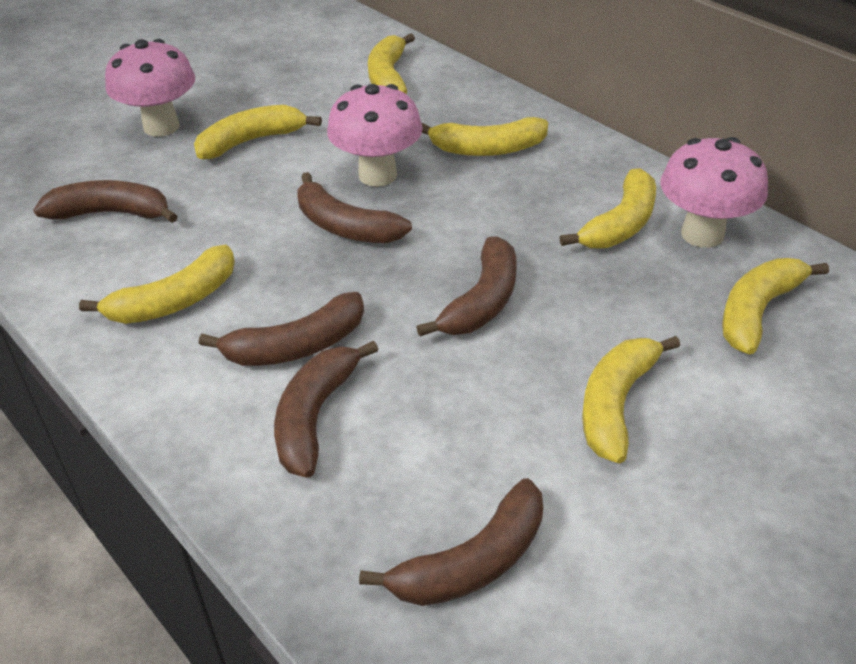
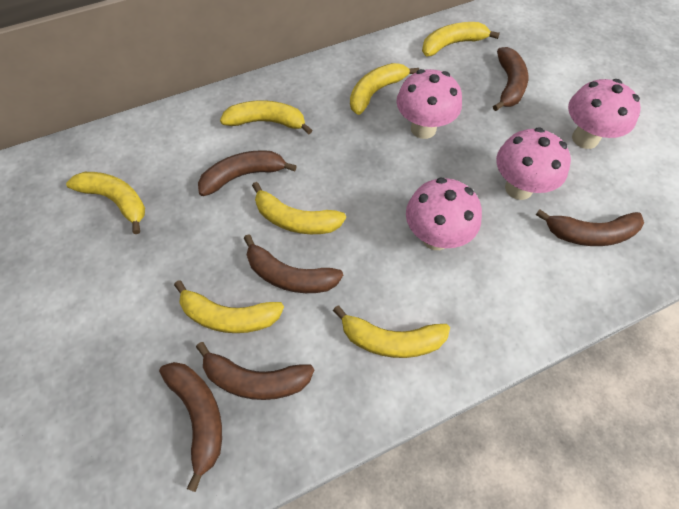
pink mushroom: 3 -> 4

